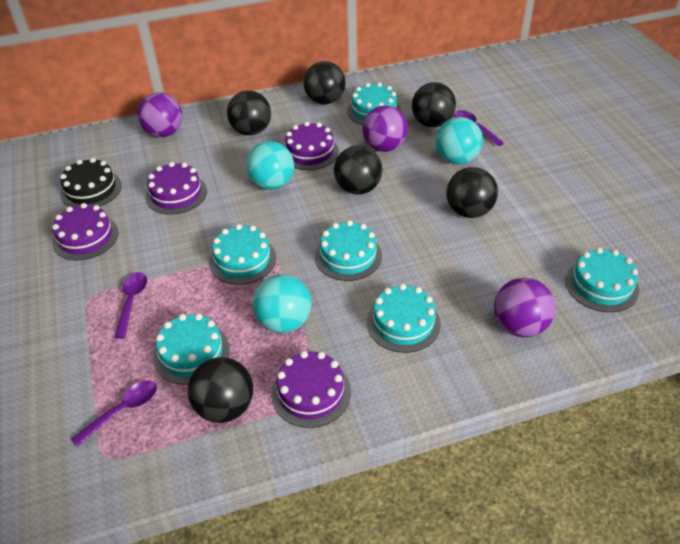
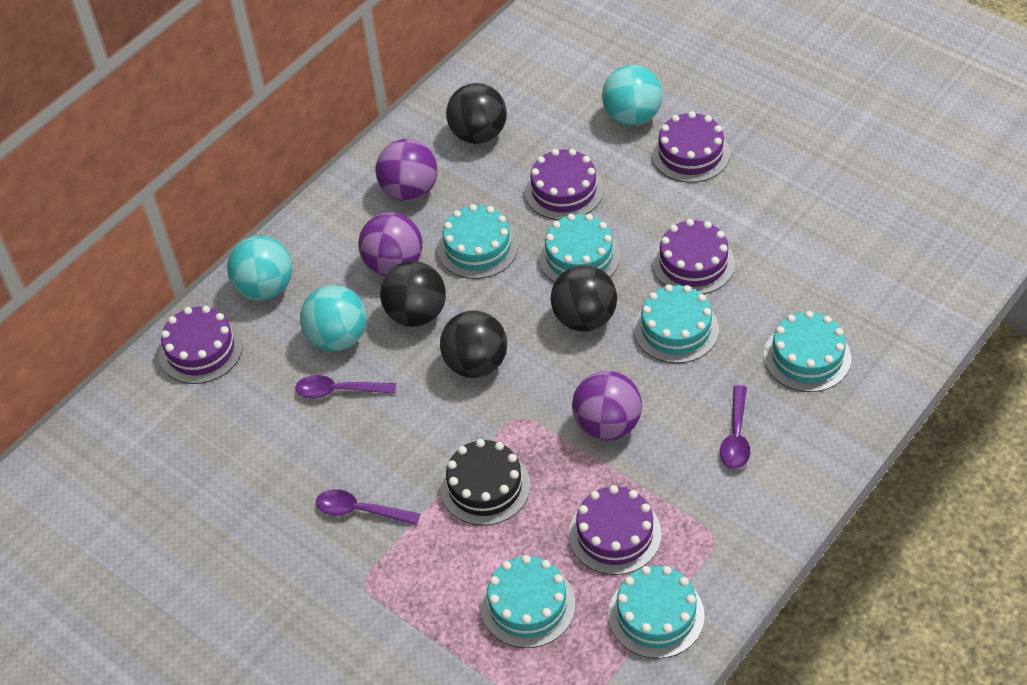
black ball: 6 -> 4
purple cake: 4 -> 5

